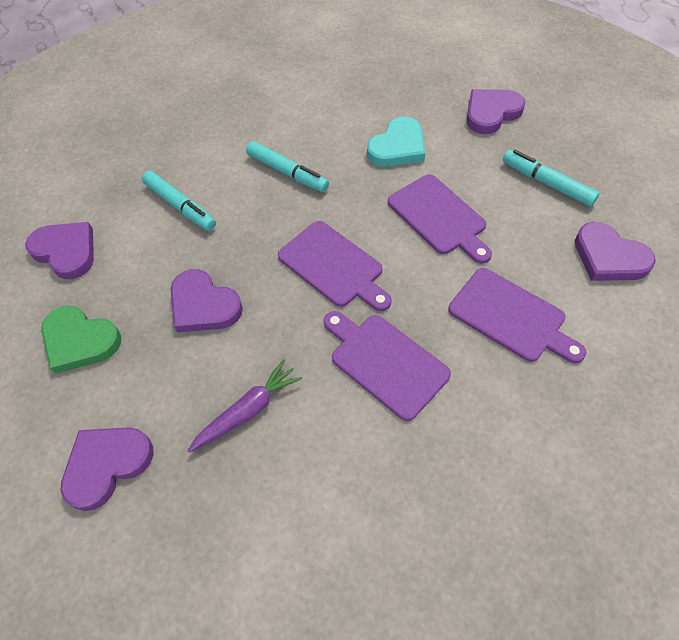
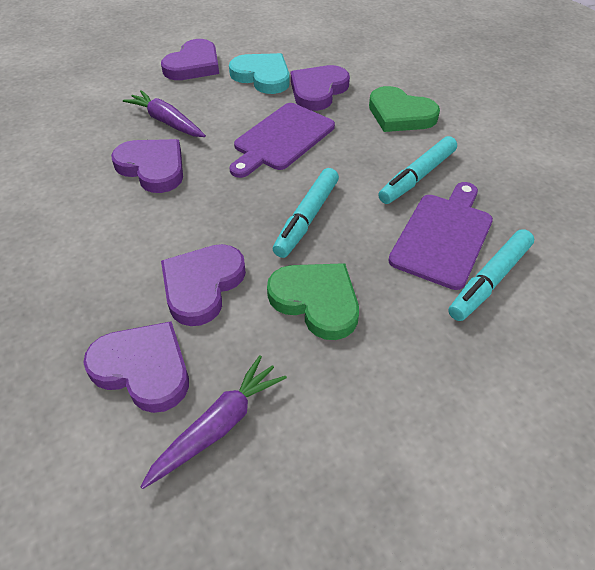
green heart: 1 -> 2
purple carrot: 1 -> 2
purple cutting board: 4 -> 2

